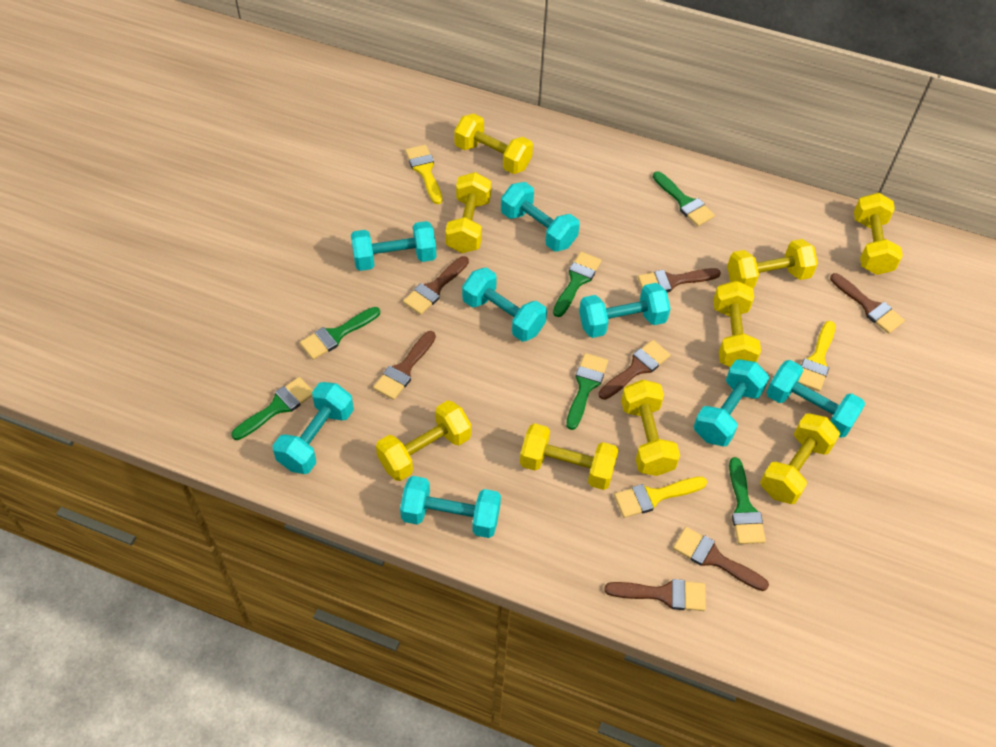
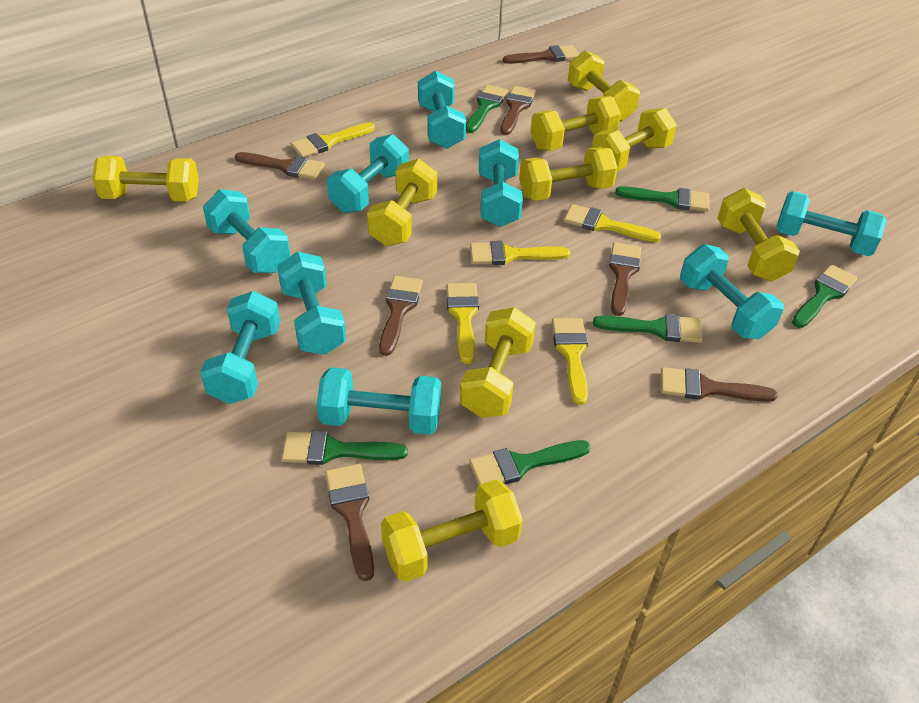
turquoise dumbbell: 8 -> 9
yellow brush: 3 -> 5

